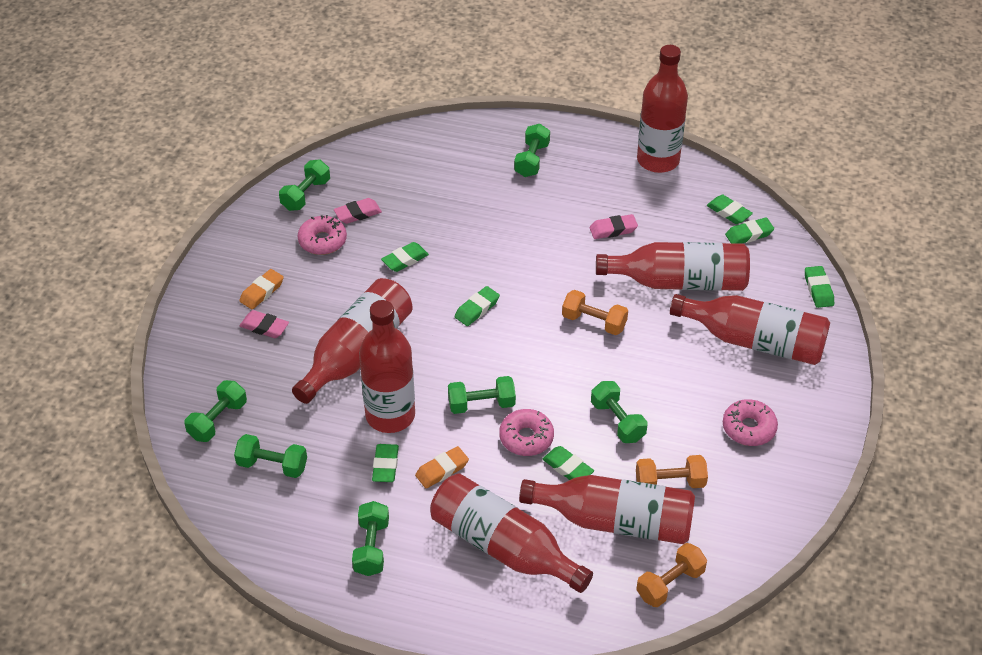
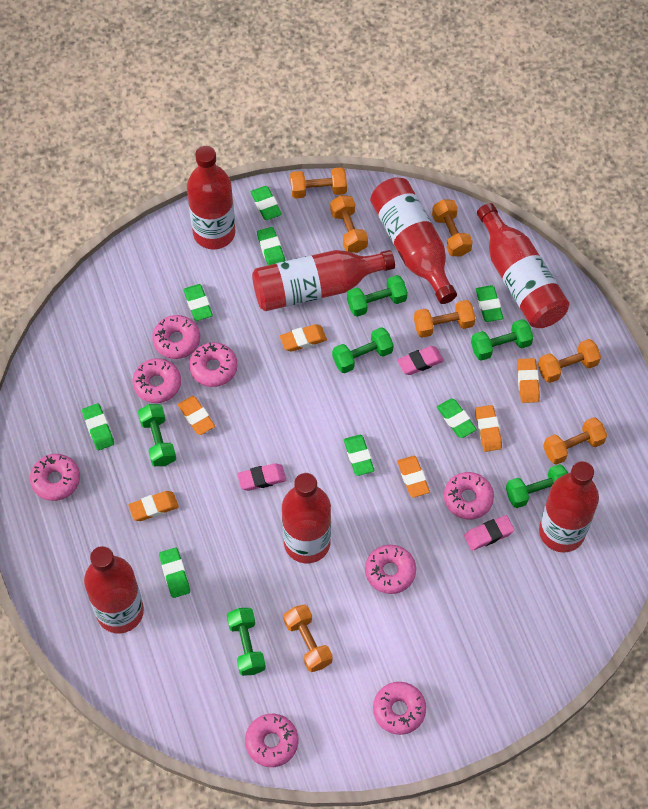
green dumbbell: 7 -> 6
green eraser: 7 -> 8
orange dumbbell: 3 -> 7
orange eraser: 2 -> 6
pink donut: 3 -> 8

